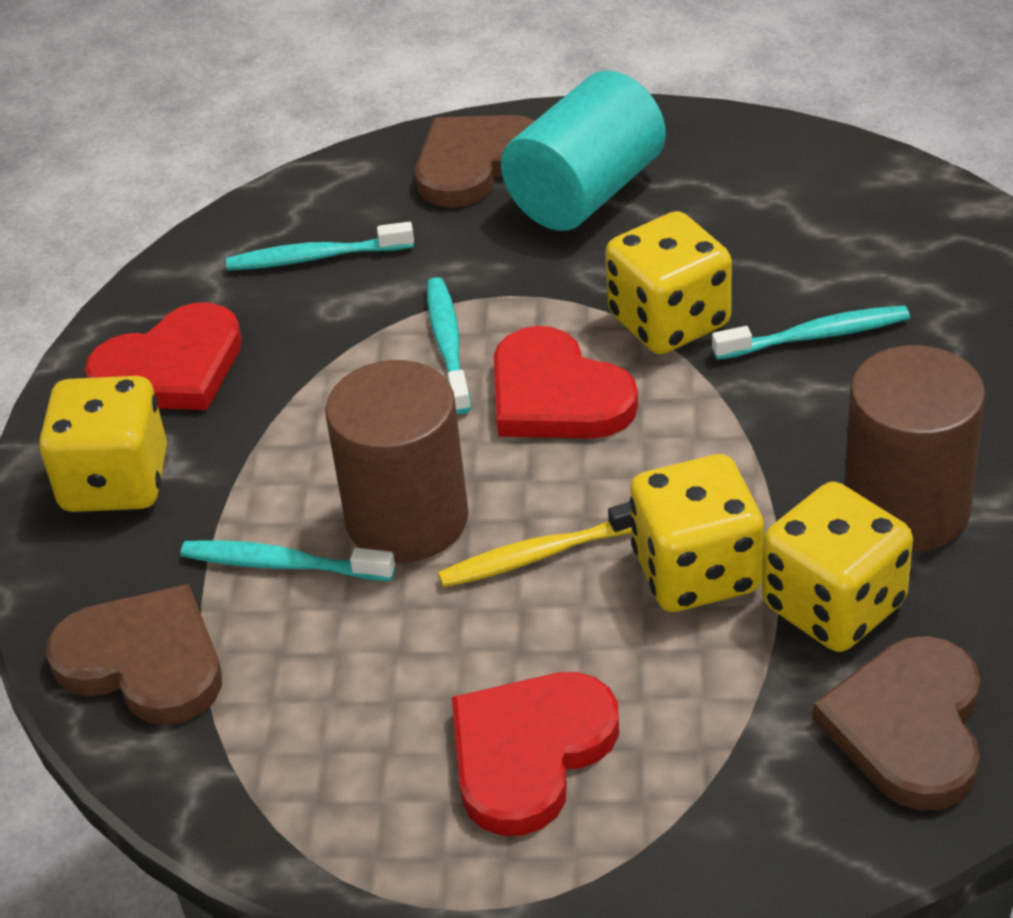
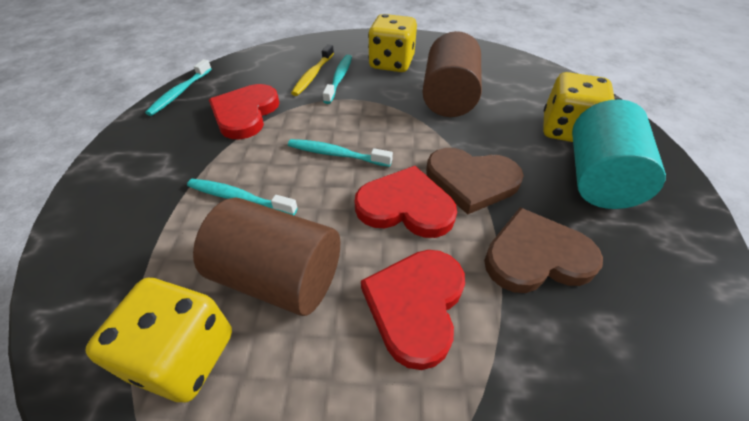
brown heart: 3 -> 2
yellow dice: 4 -> 3

